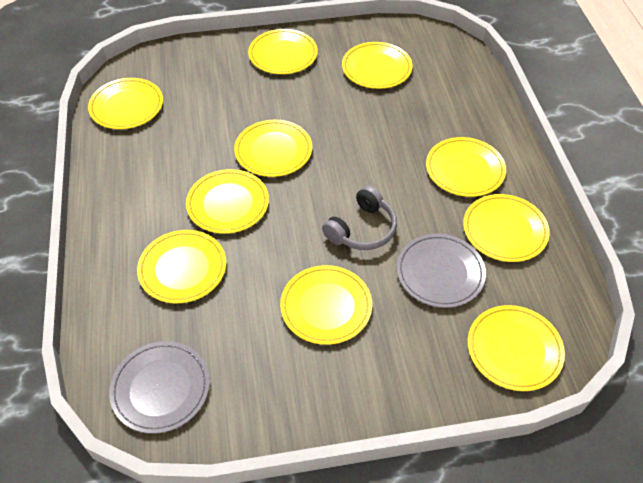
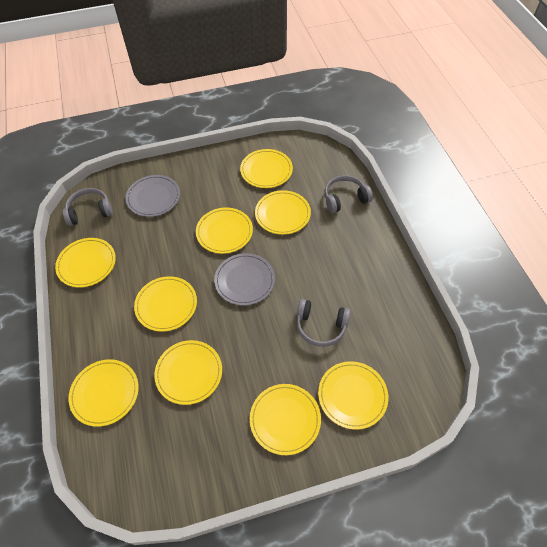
grey headphones: 1 -> 3
yellow plate: 10 -> 9

